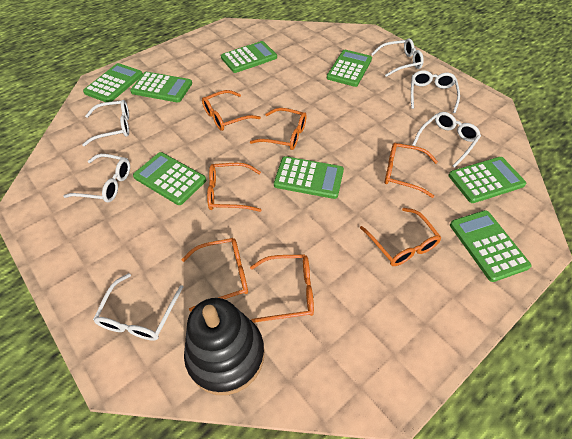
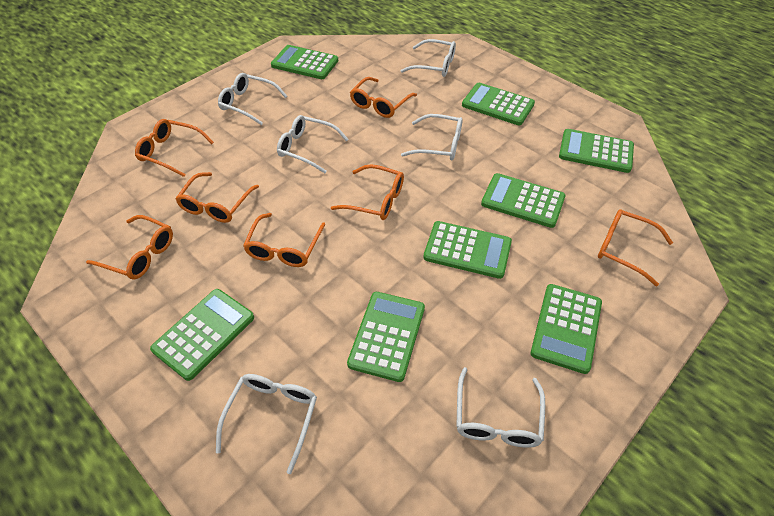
black stacking toy: 1 -> 0

